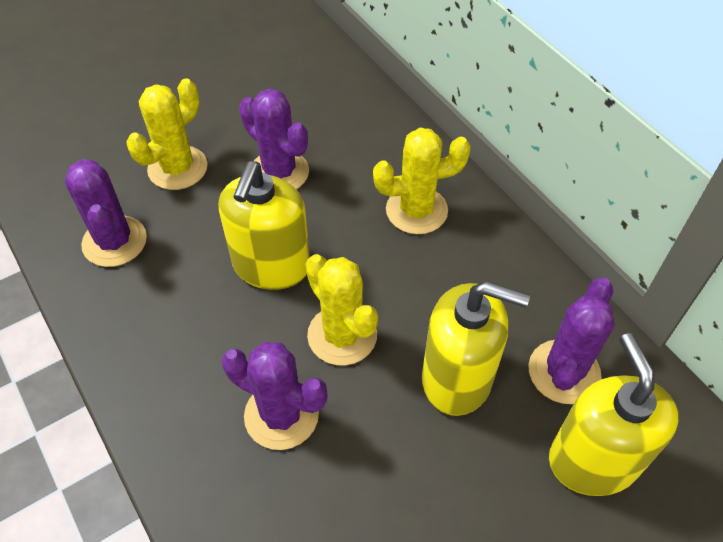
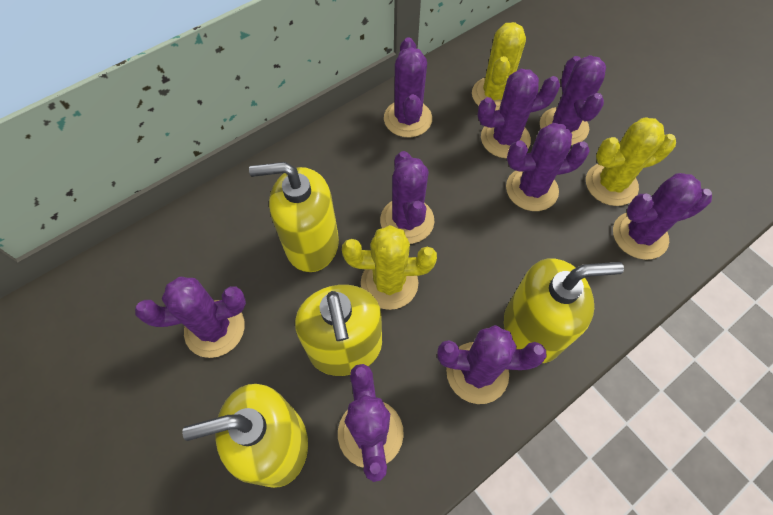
purple cactus: 4 -> 9
yellow soap dispenser: 3 -> 4

